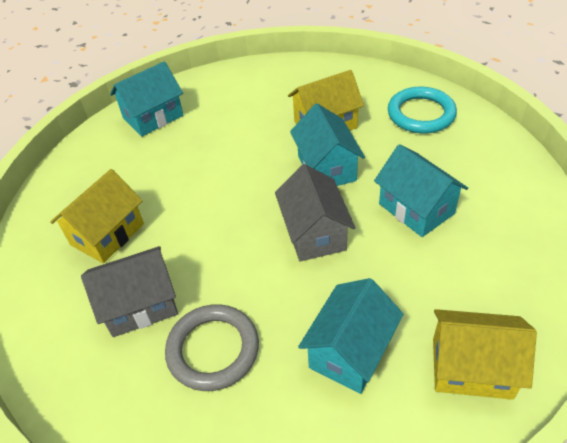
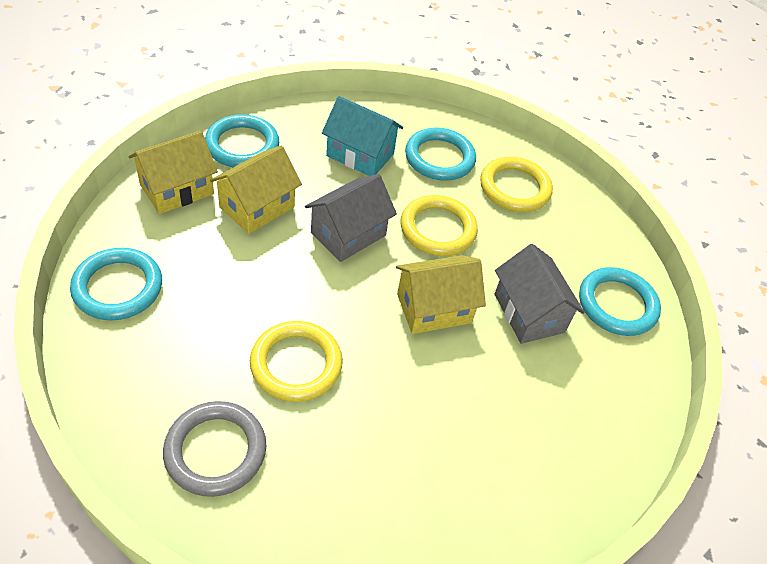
turquoise house: 4 -> 1
turquoise ring: 1 -> 4
yellow ring: 0 -> 3

